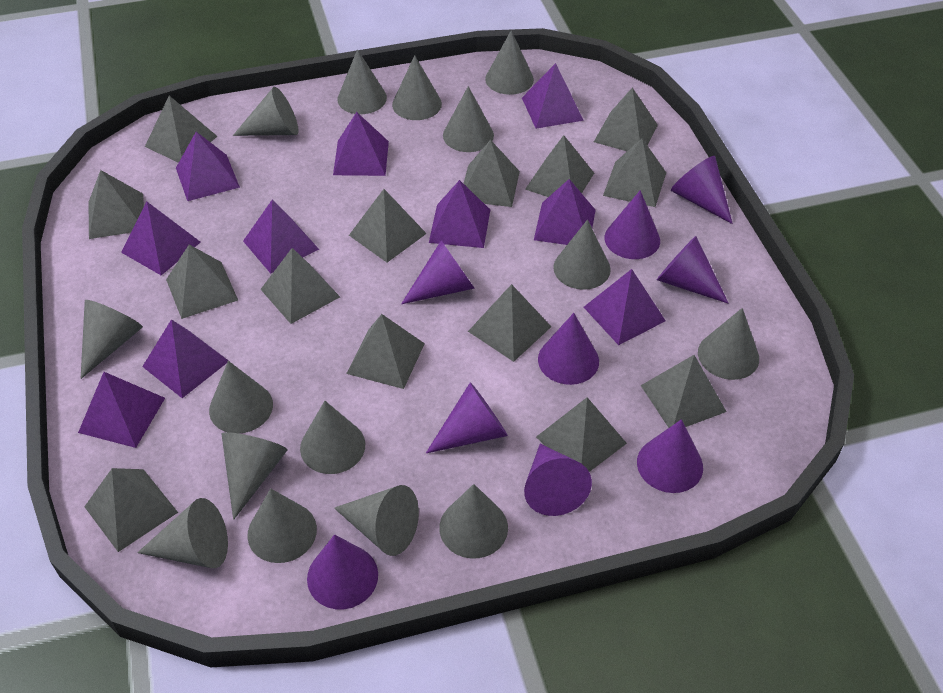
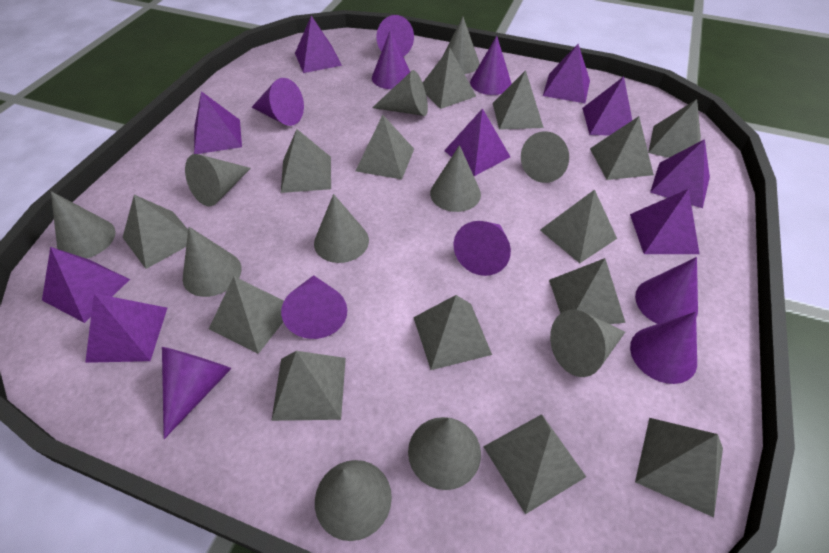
grey cone: 15 -> 11
purple pyramid: 10 -> 9

